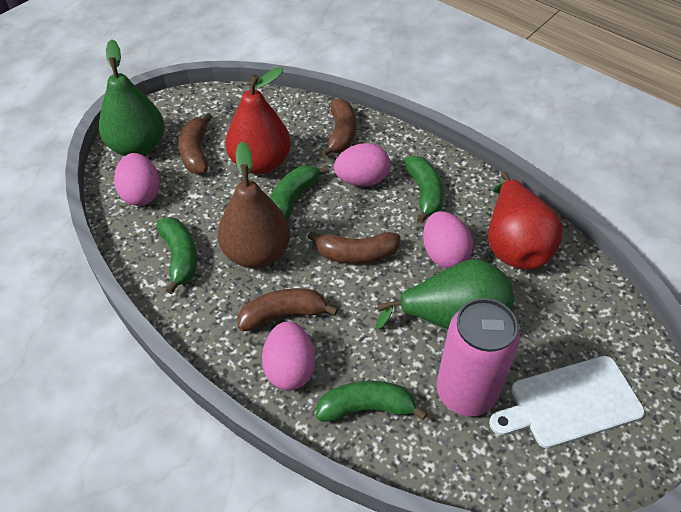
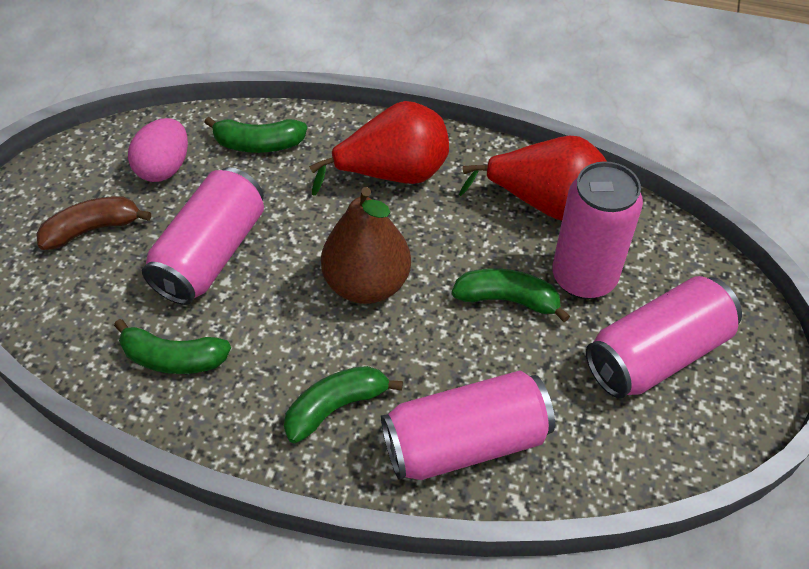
brown banana: 4 -> 1
green pear: 2 -> 0
pink can: 1 -> 4
pink egg: 4 -> 1
white cutting board: 1 -> 0

